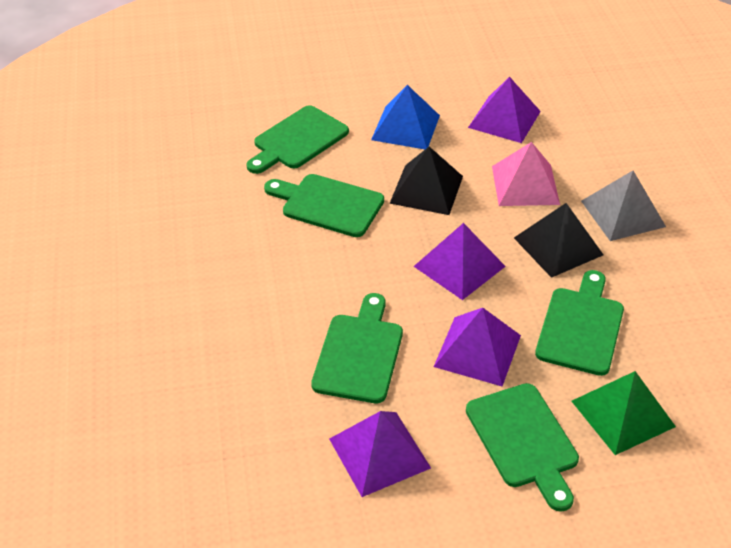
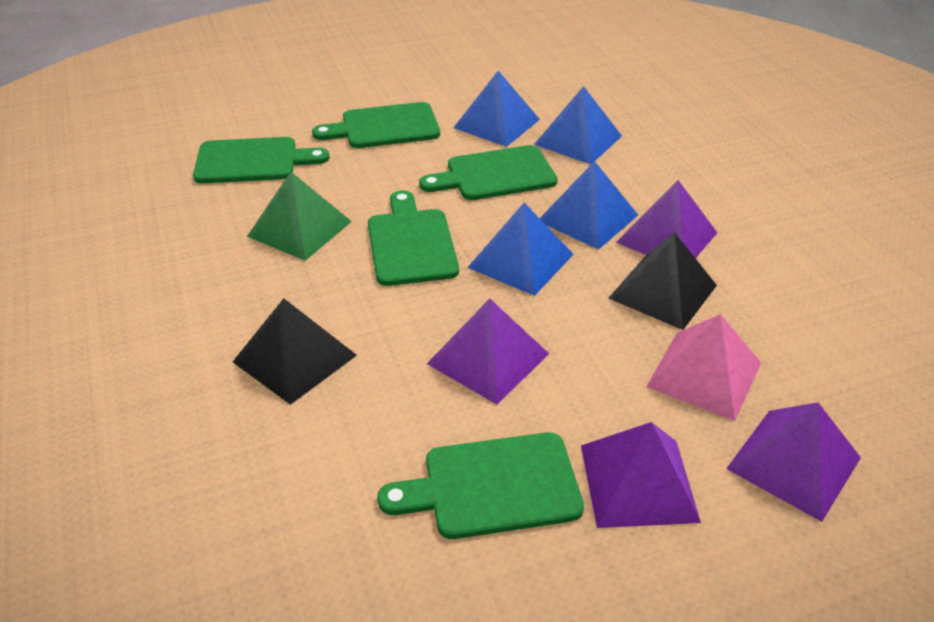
blue pyramid: 1 -> 4
grey pyramid: 1 -> 0

